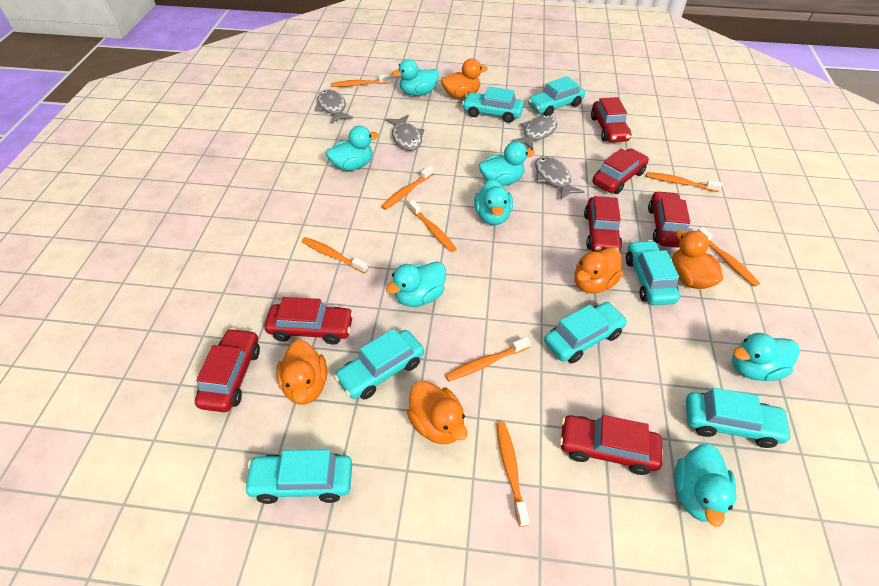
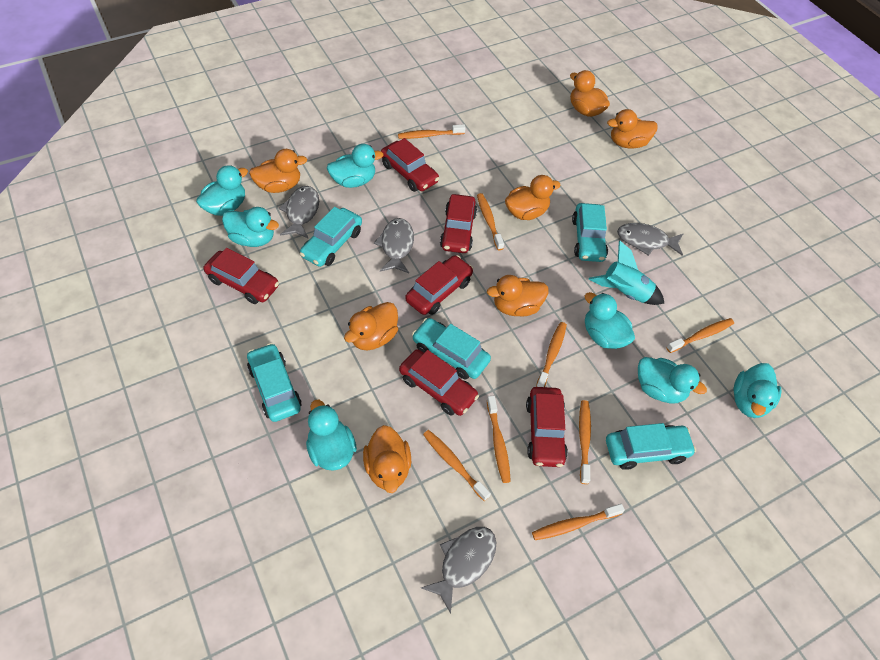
orange duck: 5 -> 7
red car: 7 -> 6
turquoise car: 7 -> 5
turquoise rocket: 0 -> 1

